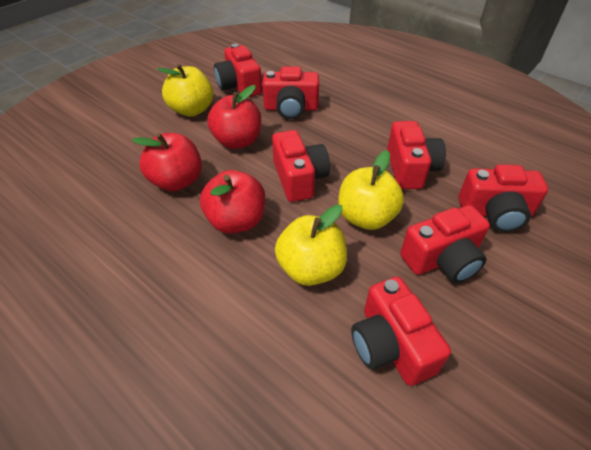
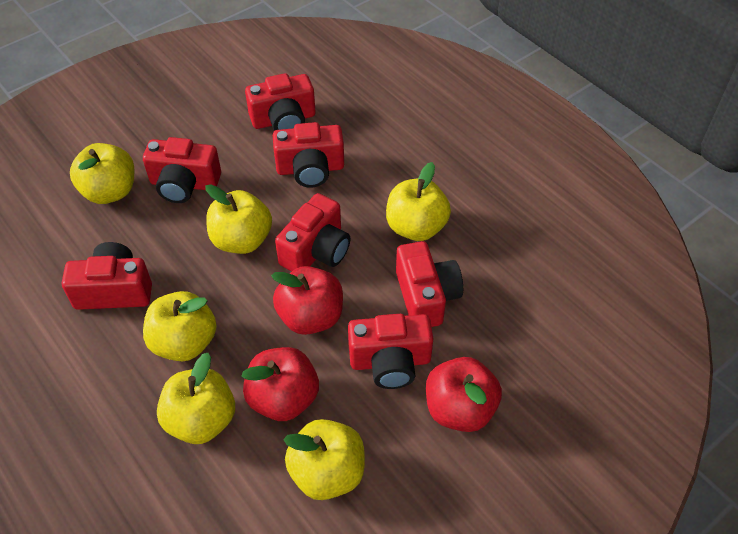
yellow apple: 3 -> 6

